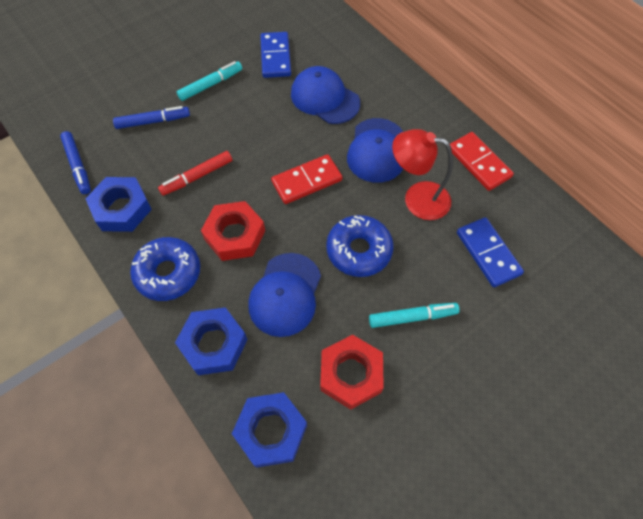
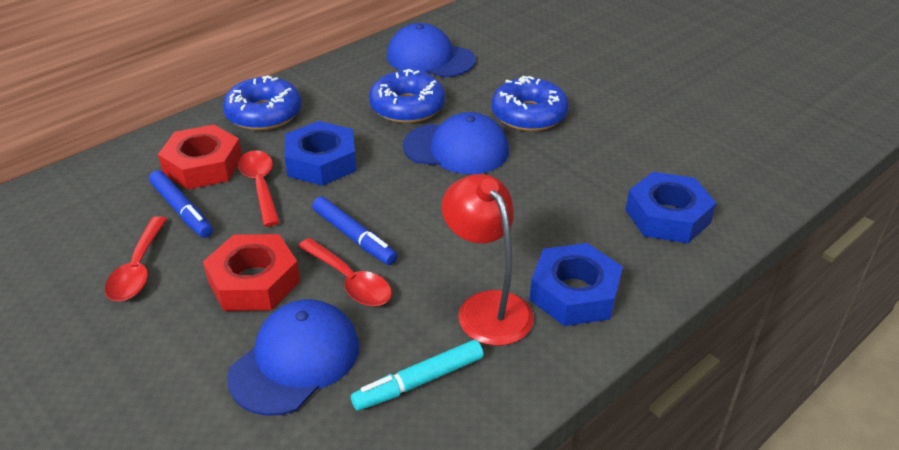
blue domino: 2 -> 0
blue donut: 2 -> 3
red domino: 2 -> 0
red marker: 1 -> 0
red spoon: 0 -> 3
turquoise marker: 2 -> 1

